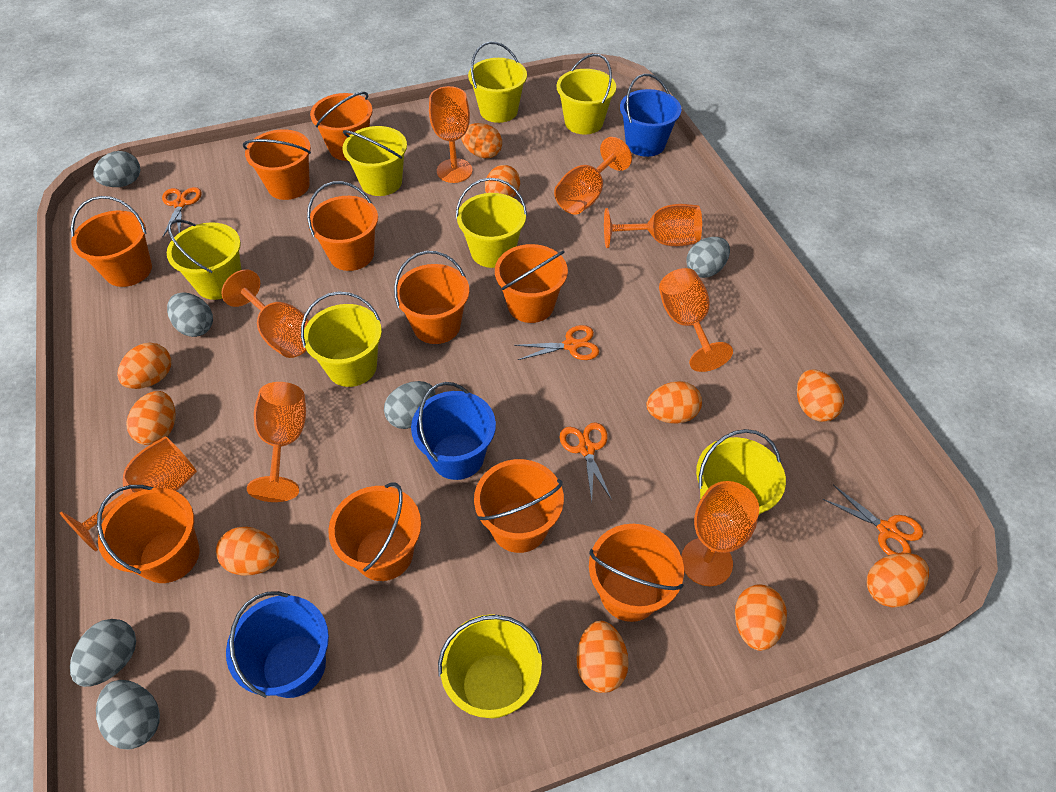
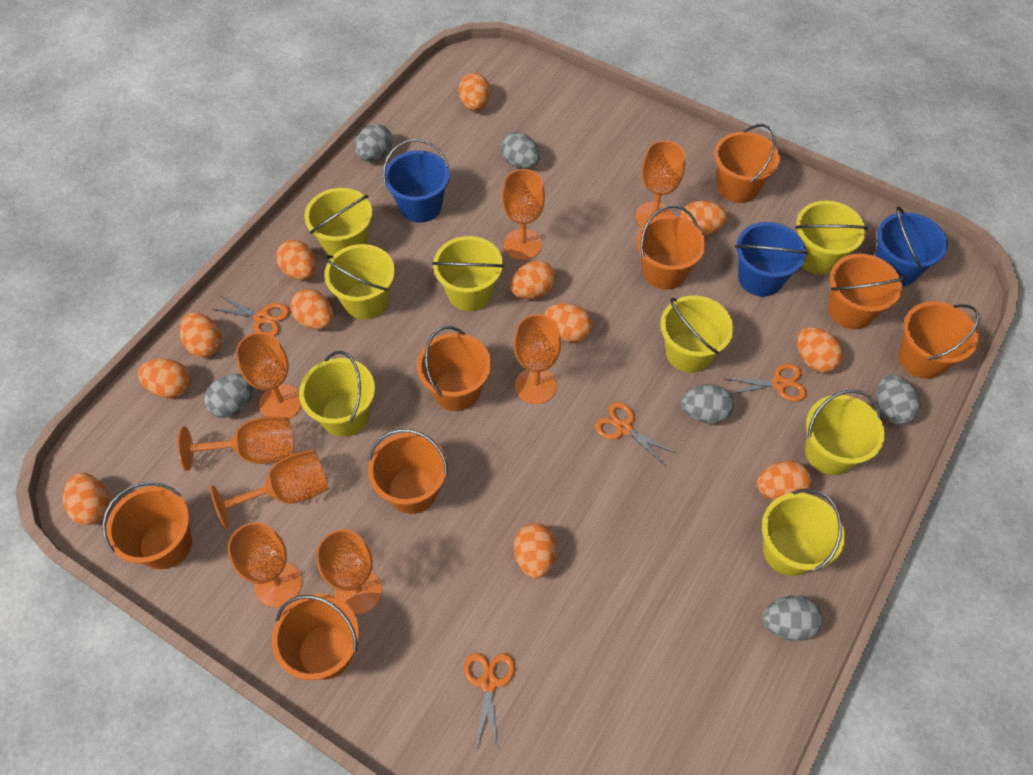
orange bucket: 10 -> 8
orange egg: 10 -> 12

